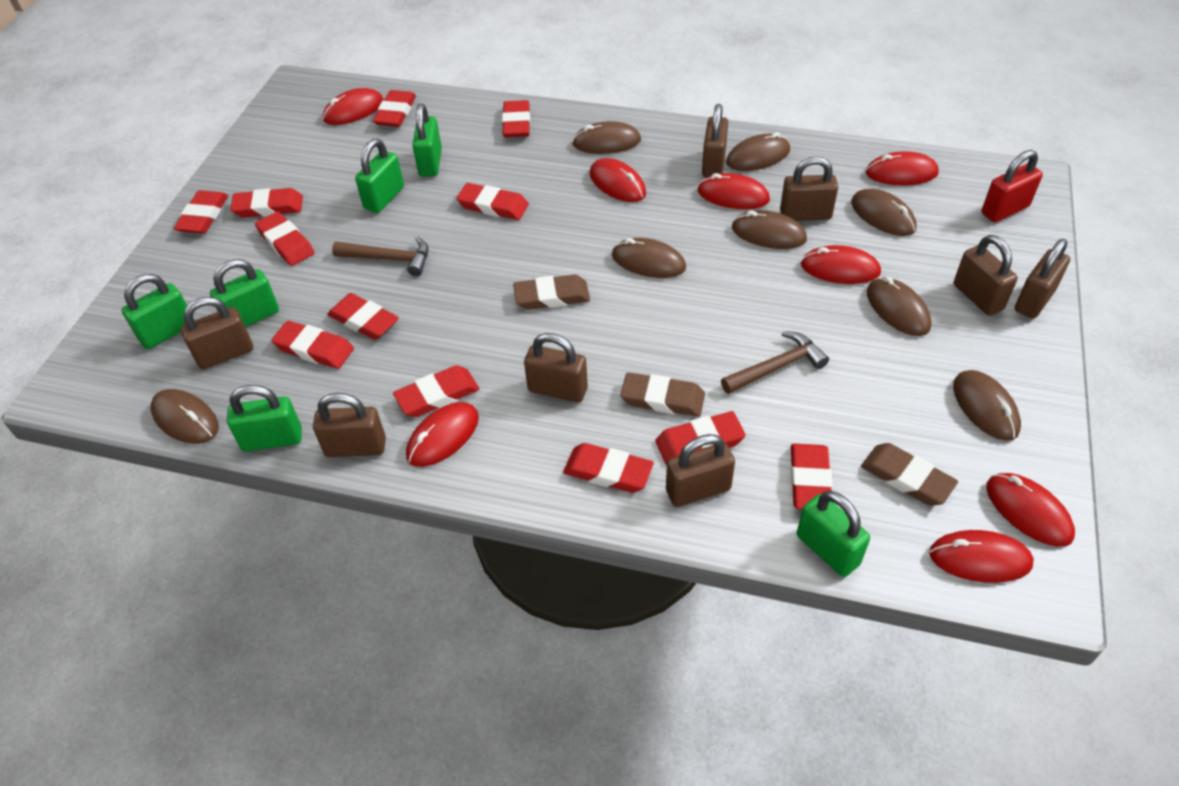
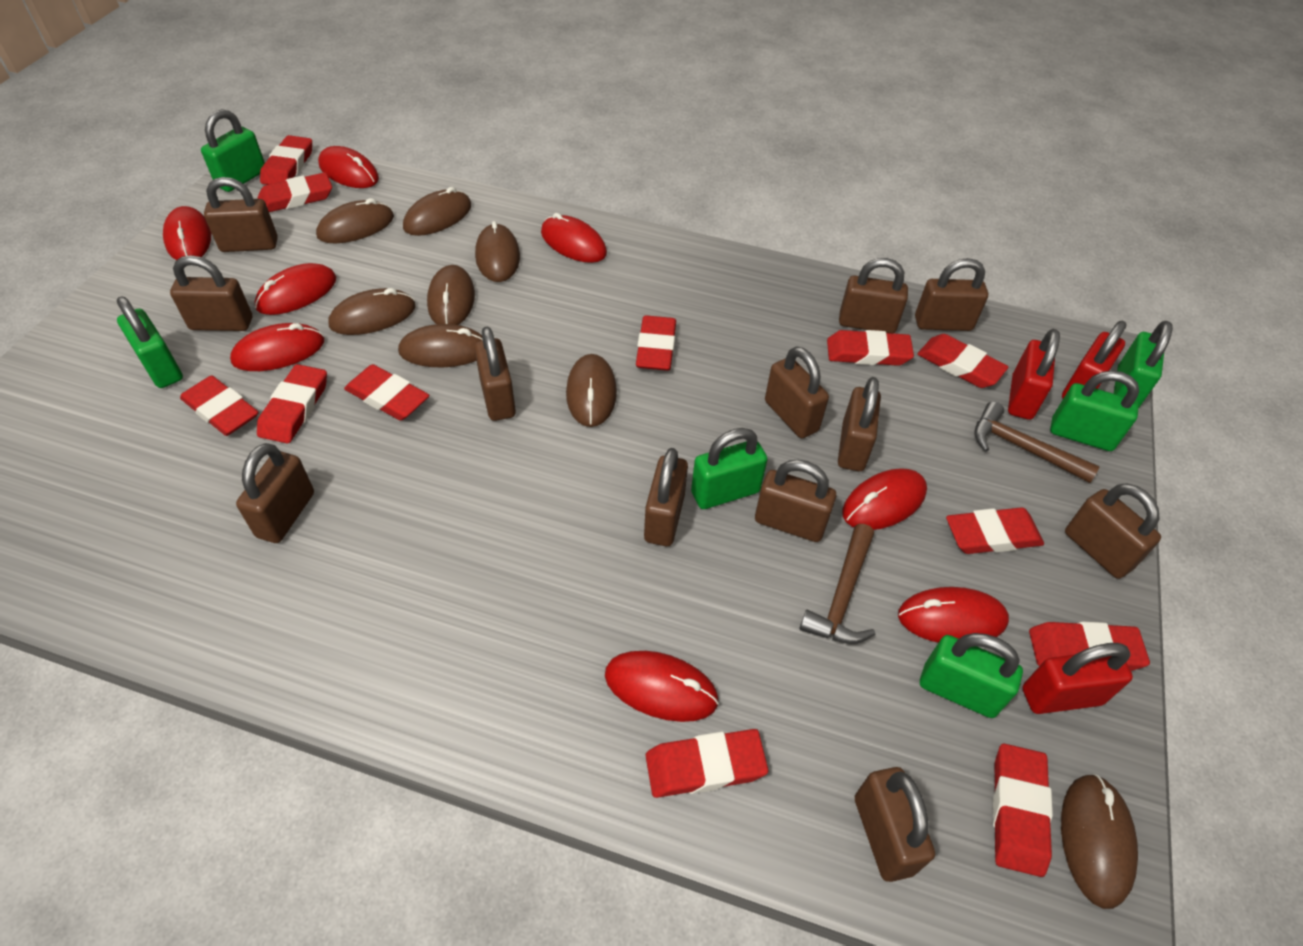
brown eraser: 3 -> 0
brown padlock: 8 -> 12
red padlock: 1 -> 3

